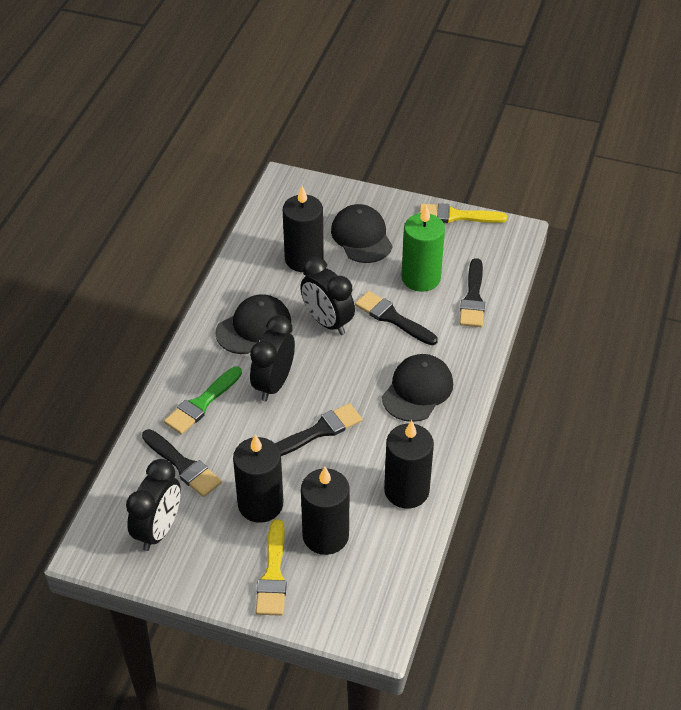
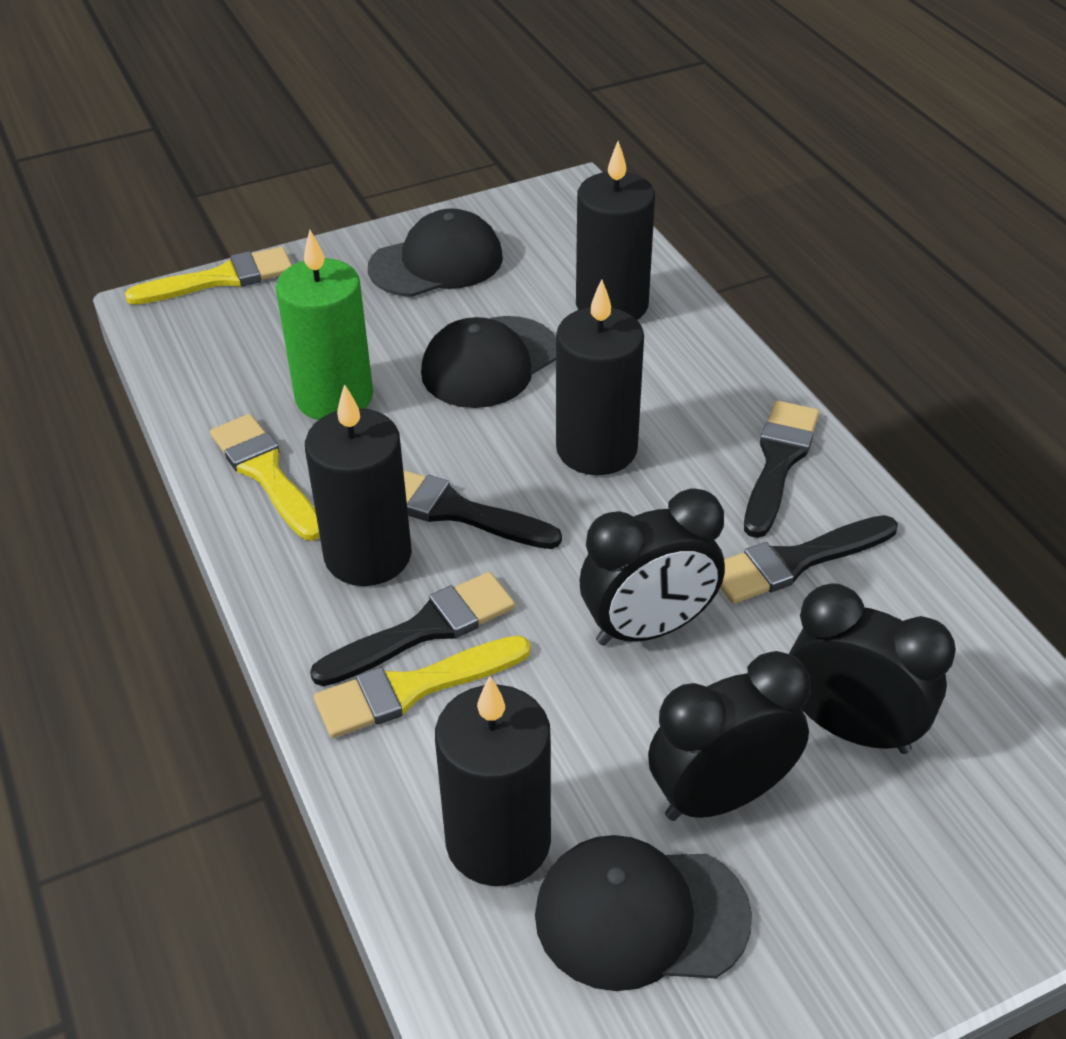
green brush: 1 -> 0
yellow brush: 2 -> 3

